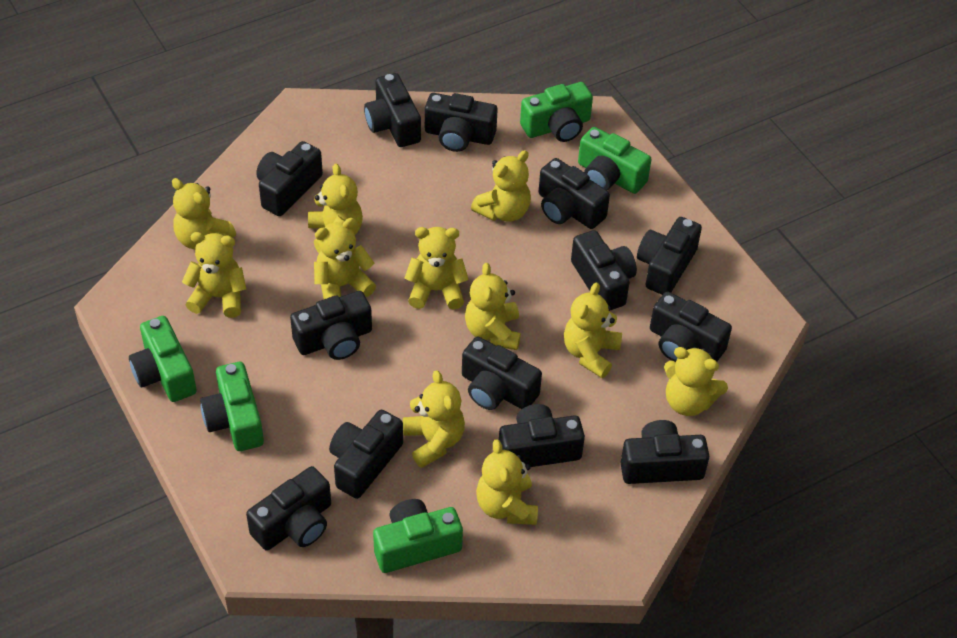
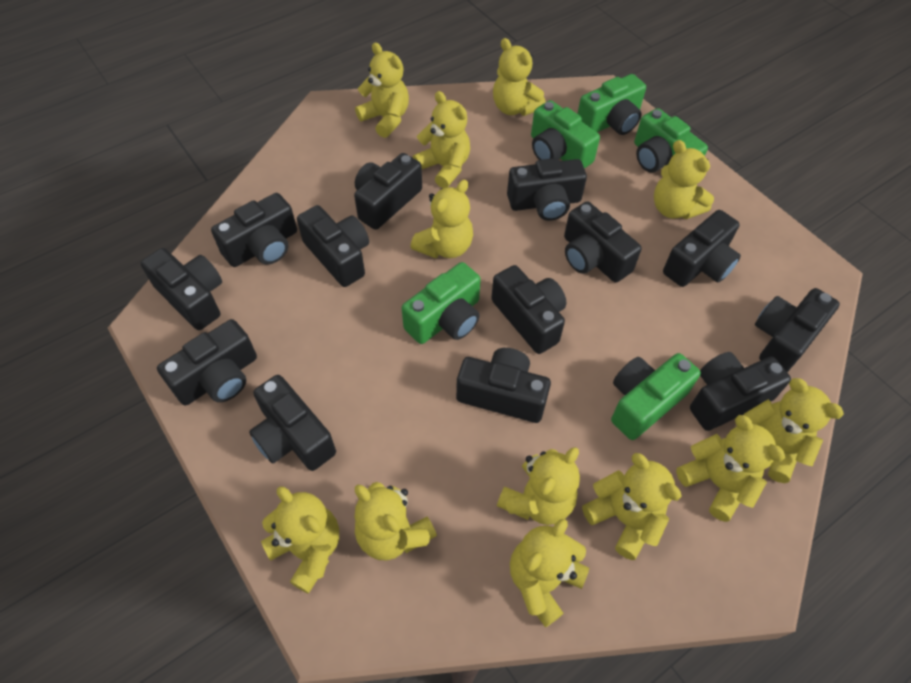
yellow teddy bear: 11 -> 12

